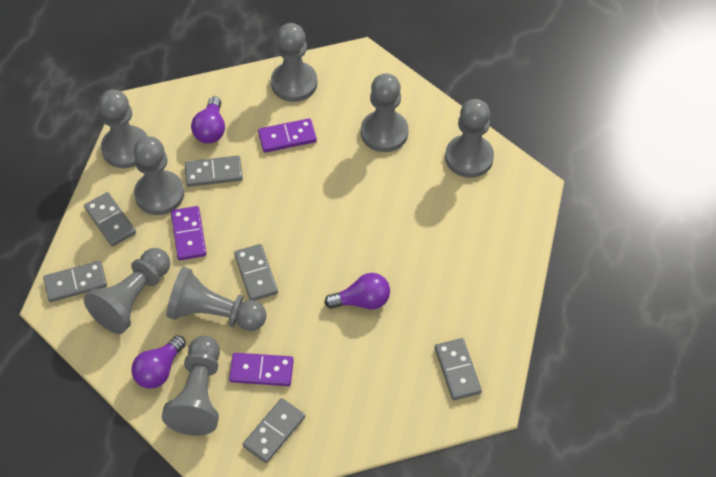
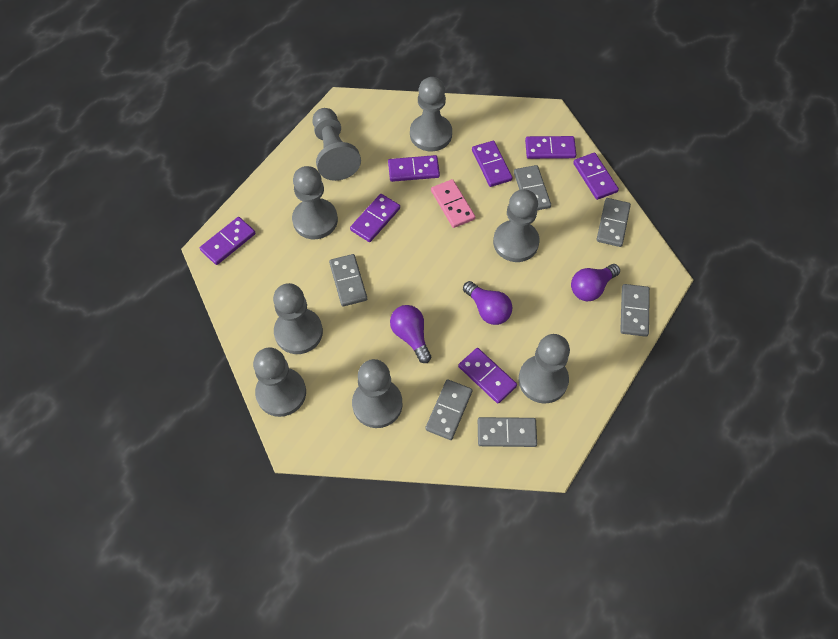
pink domino: 0 -> 1
purple domino: 3 -> 7

